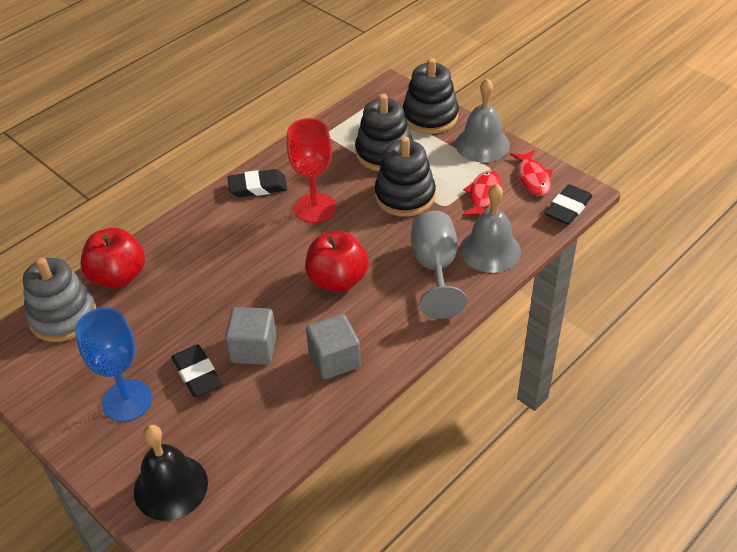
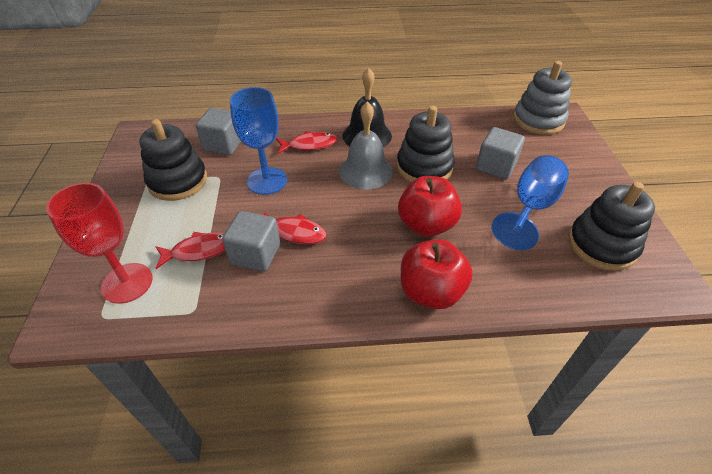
black eraser: 3 -> 0
blue goblet: 1 -> 2
grey bell: 2 -> 1
grey cube: 2 -> 3
grey goblet: 1 -> 0
red fish: 2 -> 3

